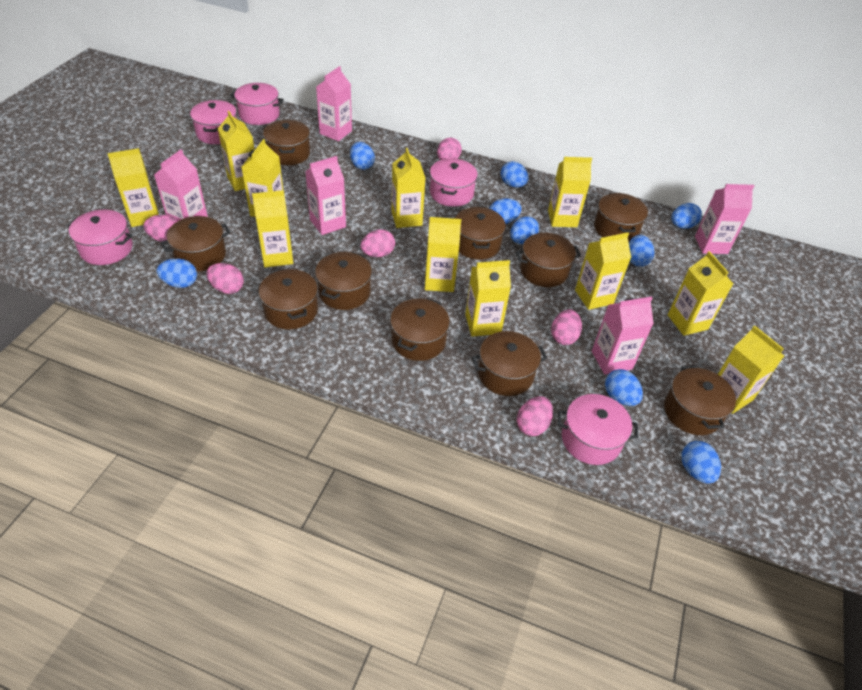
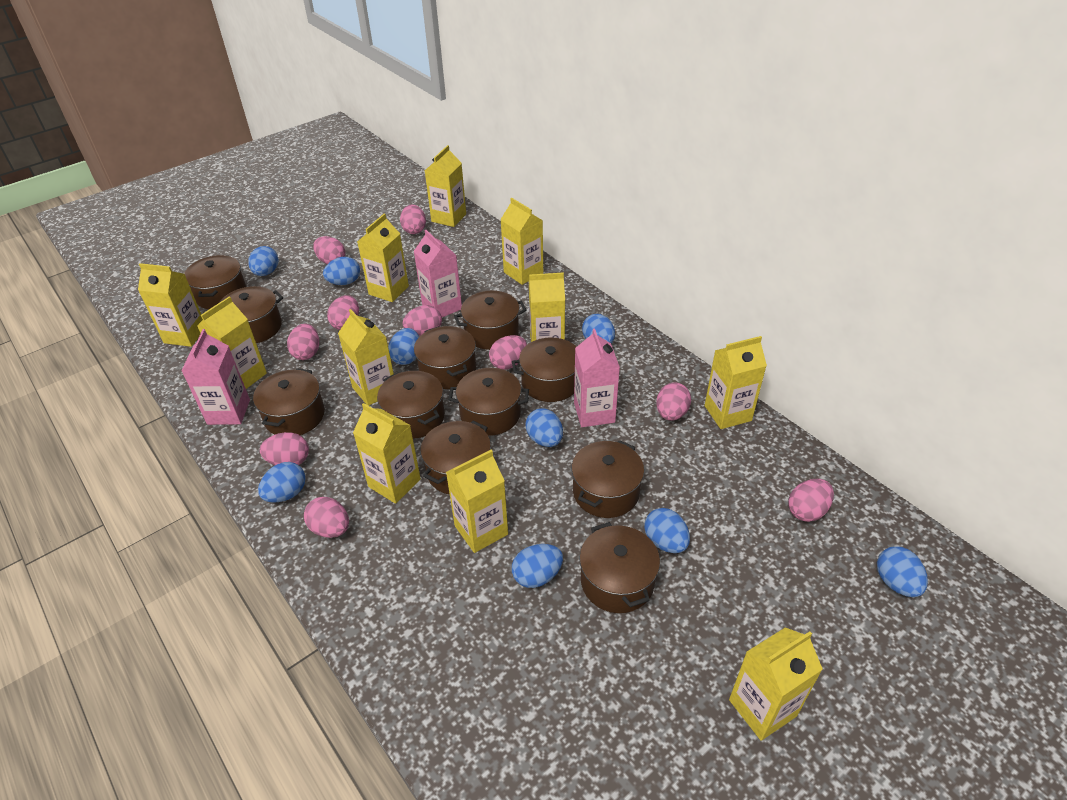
brown pot: 10 -> 11
pink carton: 5 -> 3
pink egg: 6 -> 10
pink pot: 5 -> 0

